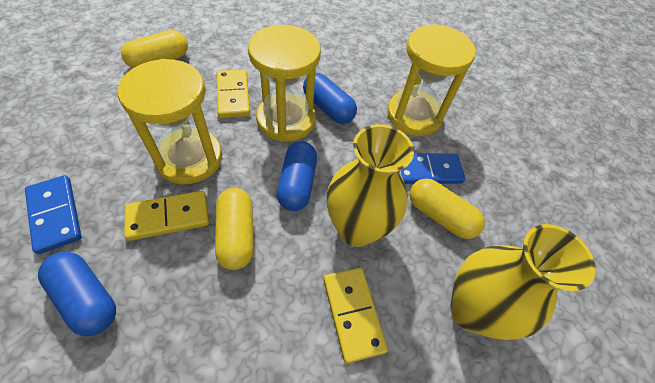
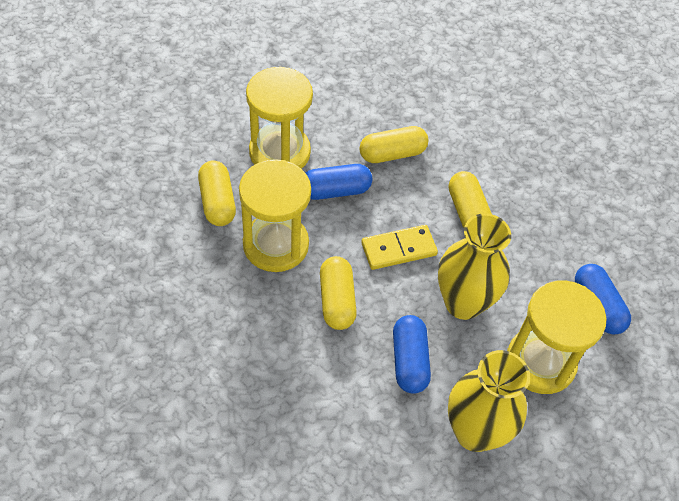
blue domino: 2 -> 0
yellow capsule: 3 -> 4
yellow domino: 3 -> 1

